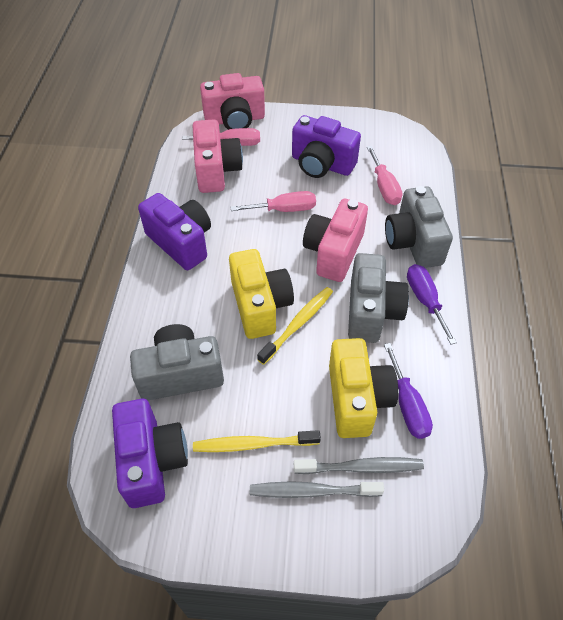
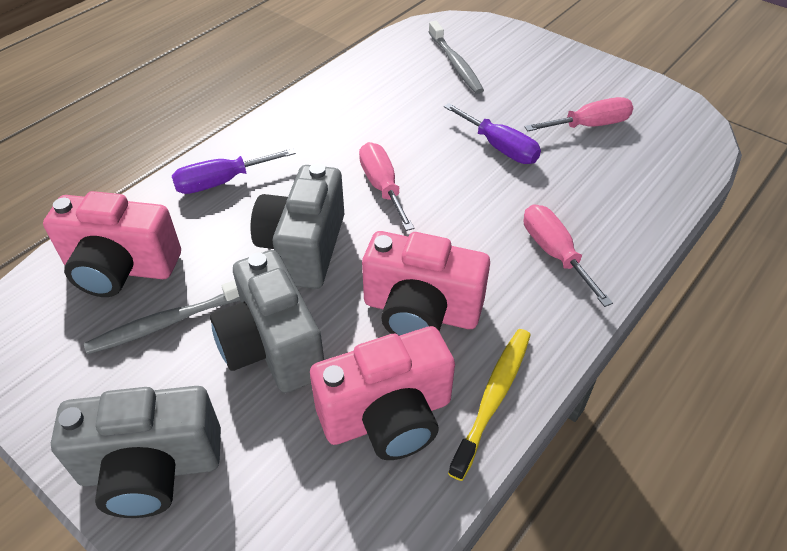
purple camera: 3 -> 0
yellow camera: 2 -> 0
yellow toothbrush: 2 -> 1

